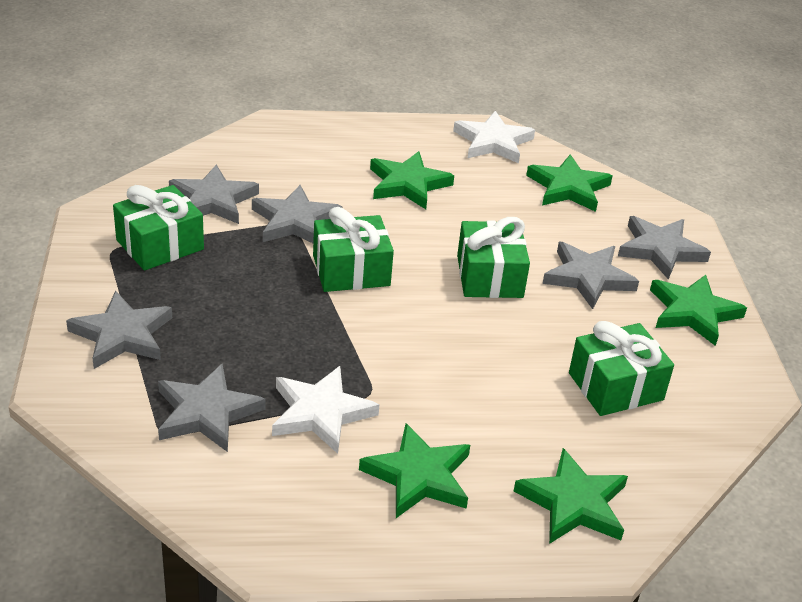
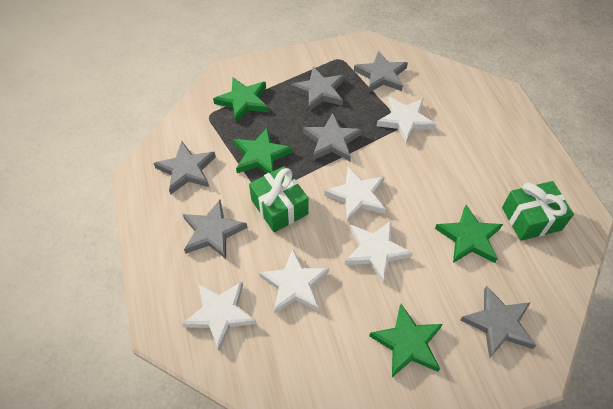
green gift: 4 -> 2
green star: 5 -> 4
white star: 2 -> 5

